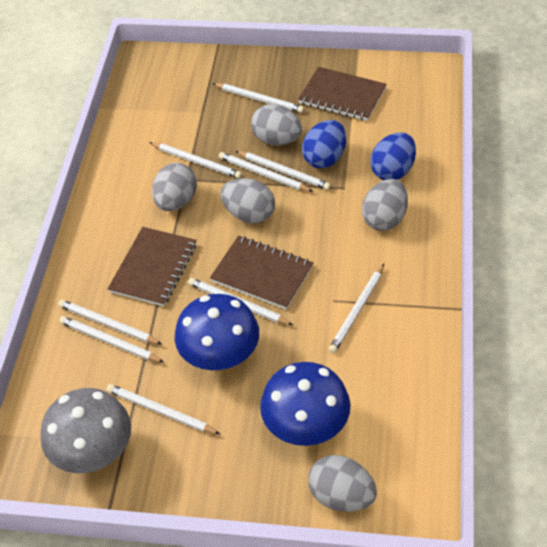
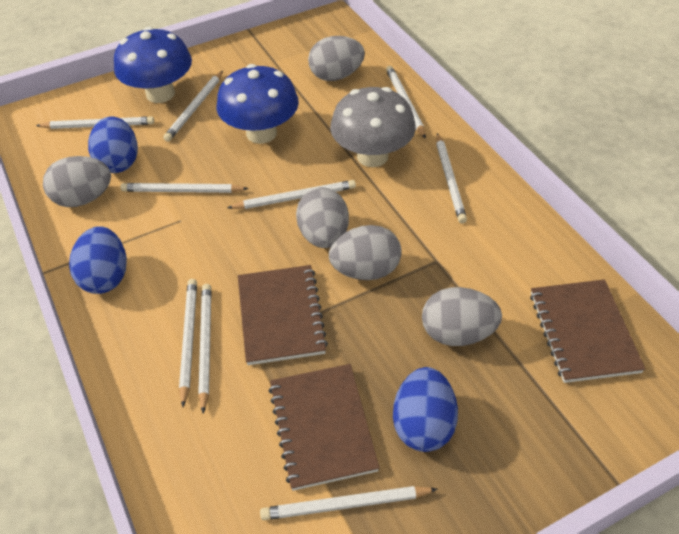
blue egg: 2 -> 3

